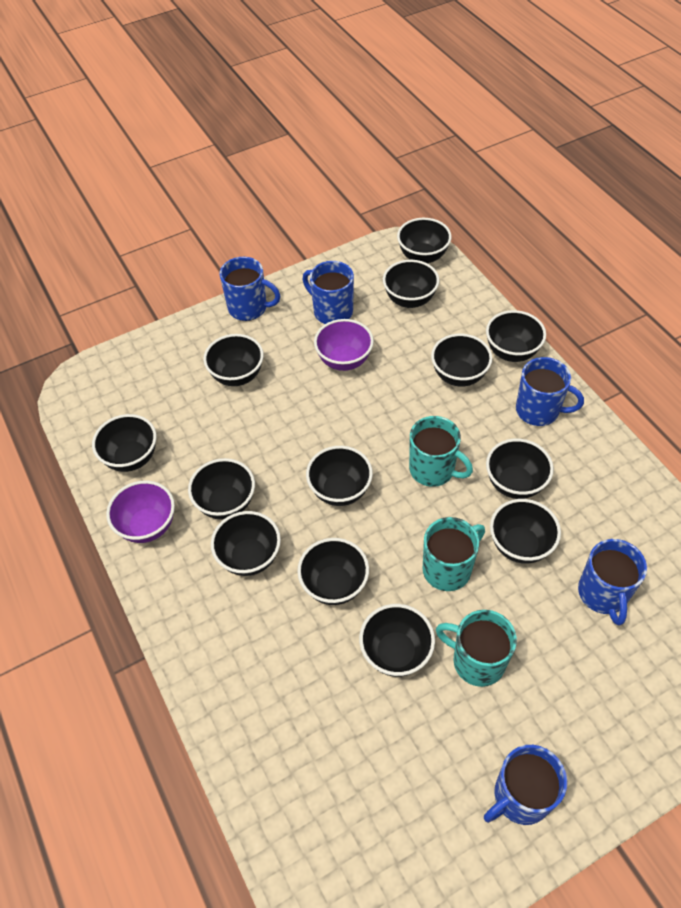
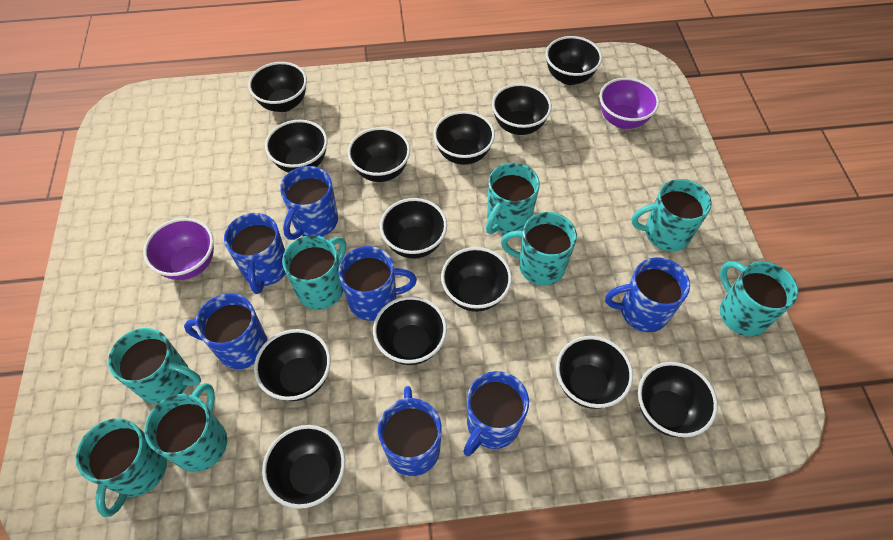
blue mug: 5 -> 7
turquoise mug: 3 -> 8

